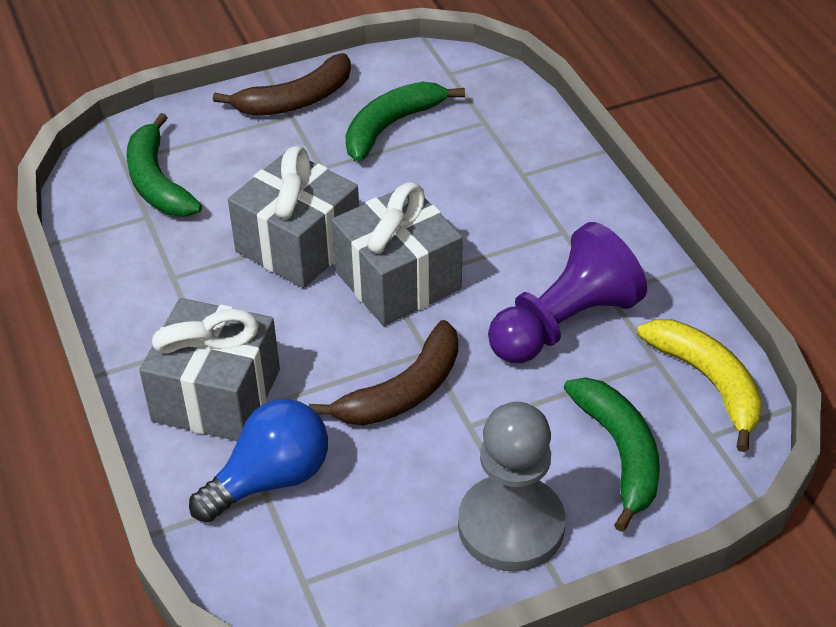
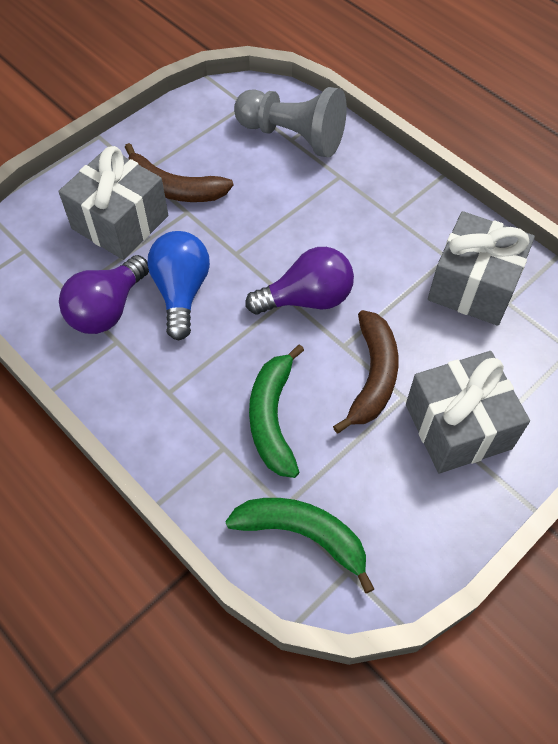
green banana: 3 -> 2
purple light bulb: 0 -> 2
purple pawn: 1 -> 0
yellow banana: 1 -> 0

